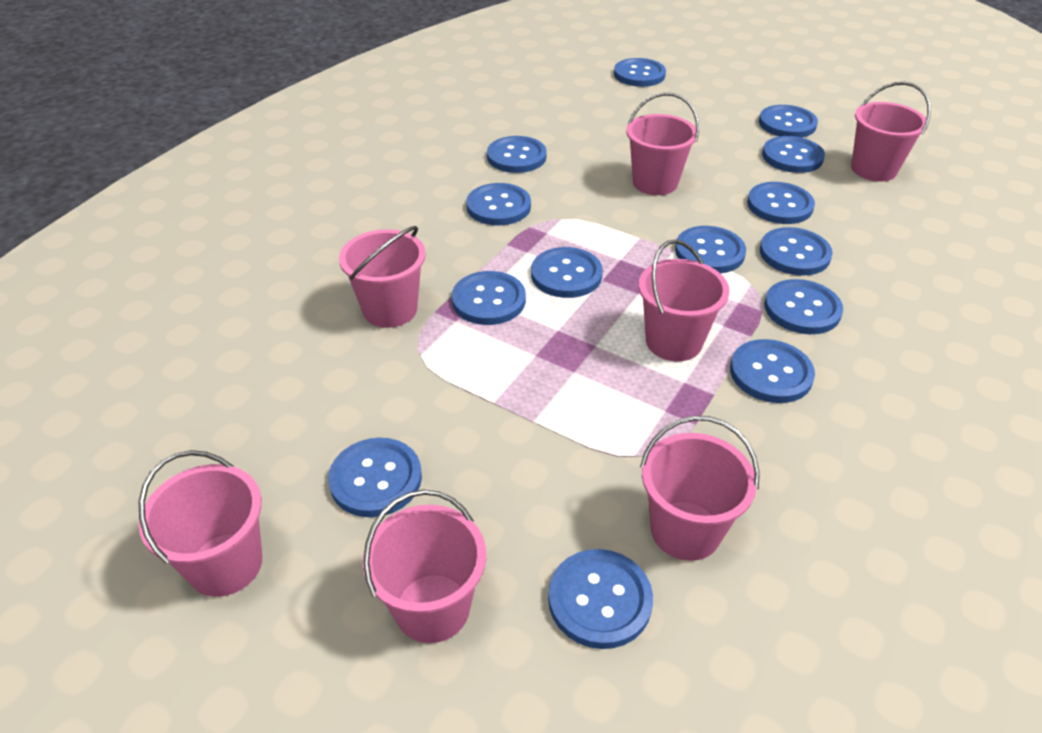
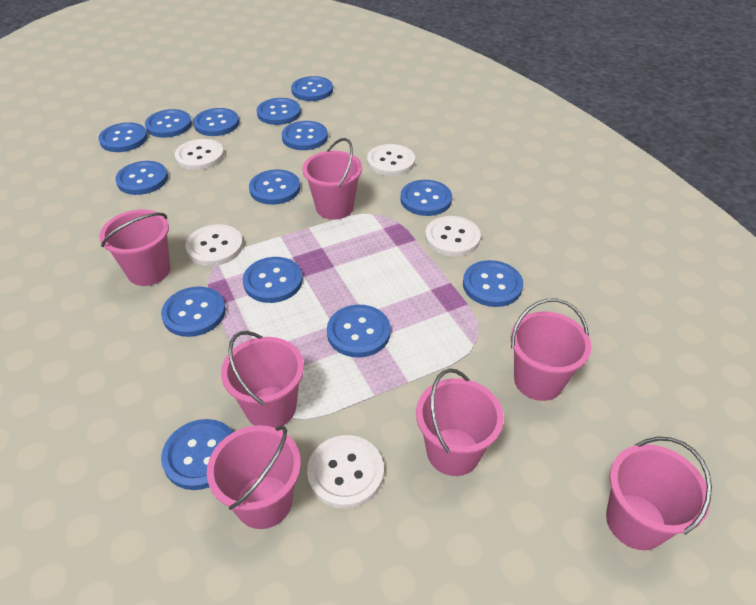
white button: 0 -> 5

